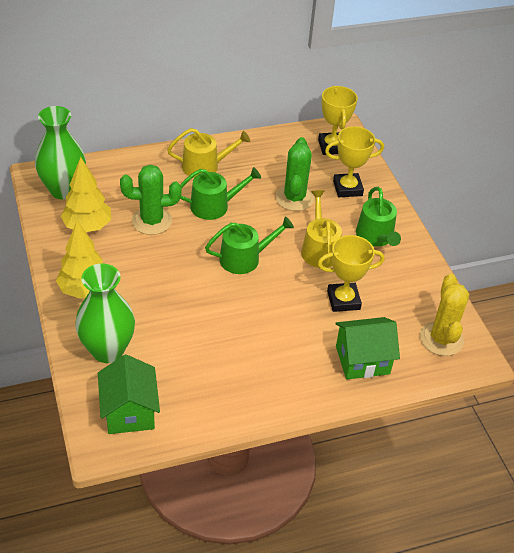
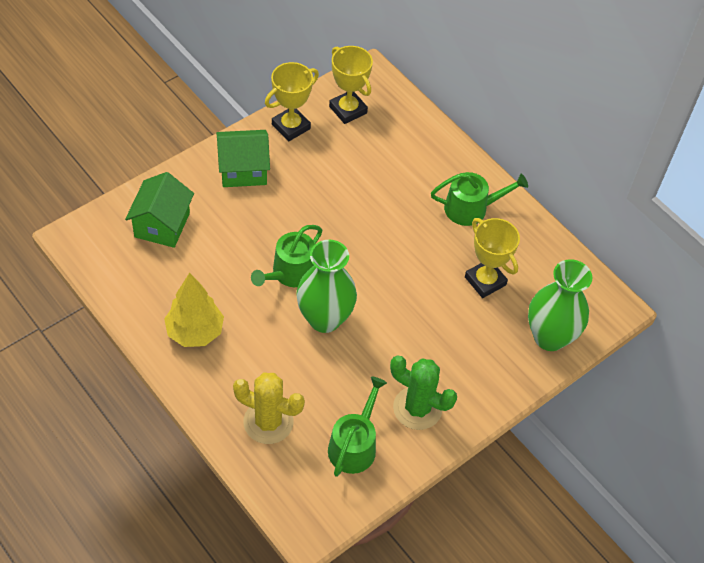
green cactus: 2 -> 1
yellow tree: 2 -> 1
yellow watering can: 2 -> 0

